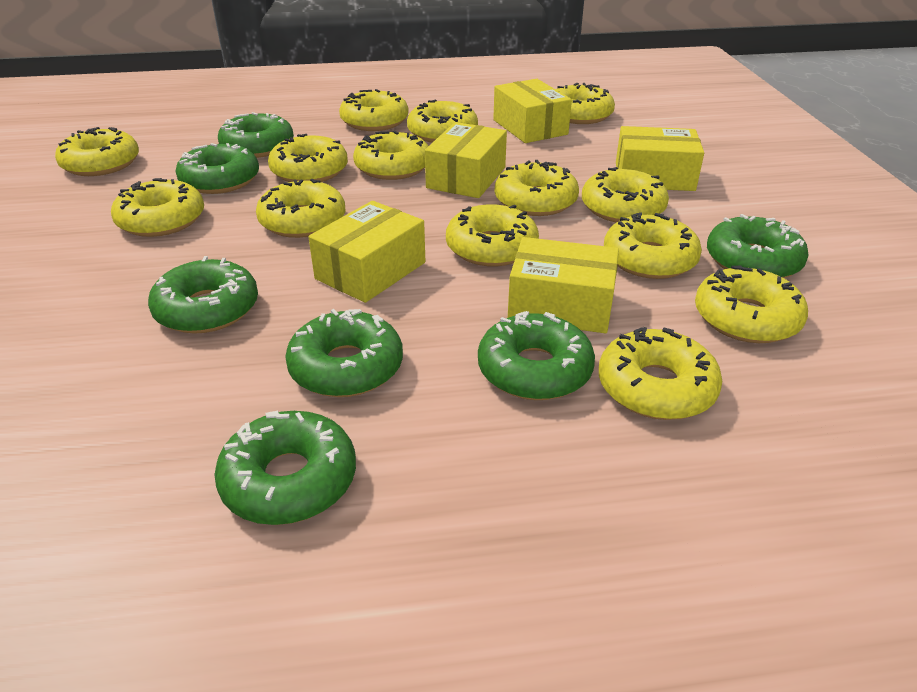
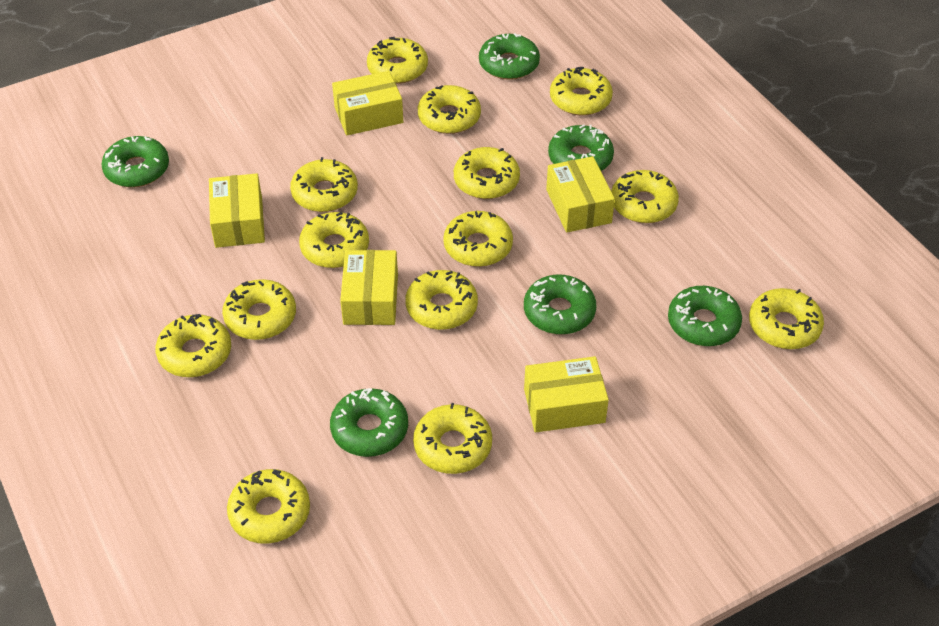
green donut: 7 -> 6

